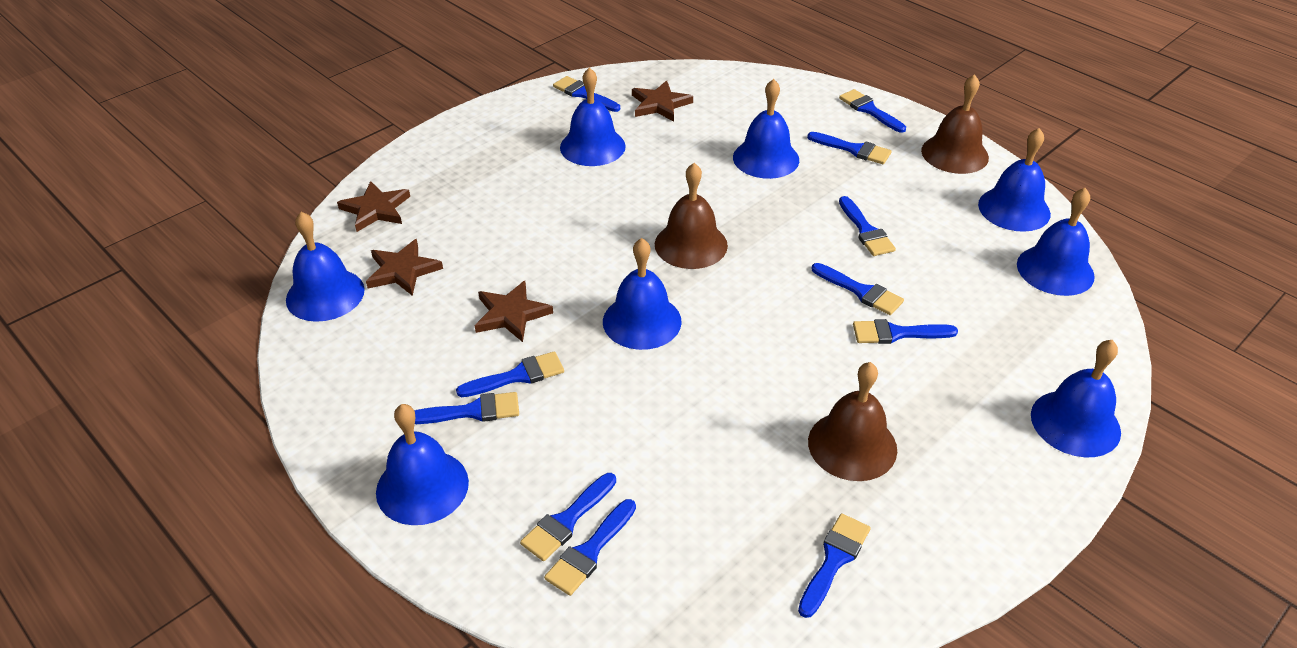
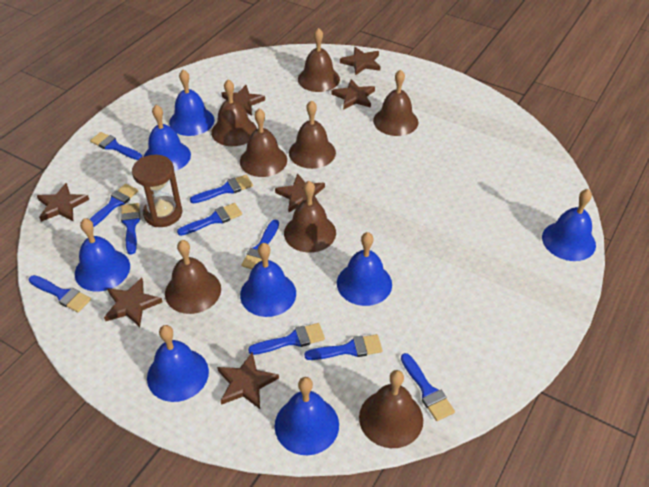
blue brush: 11 -> 10
brown bell: 3 -> 8
brown hourglass: 0 -> 1
brown star: 4 -> 7

